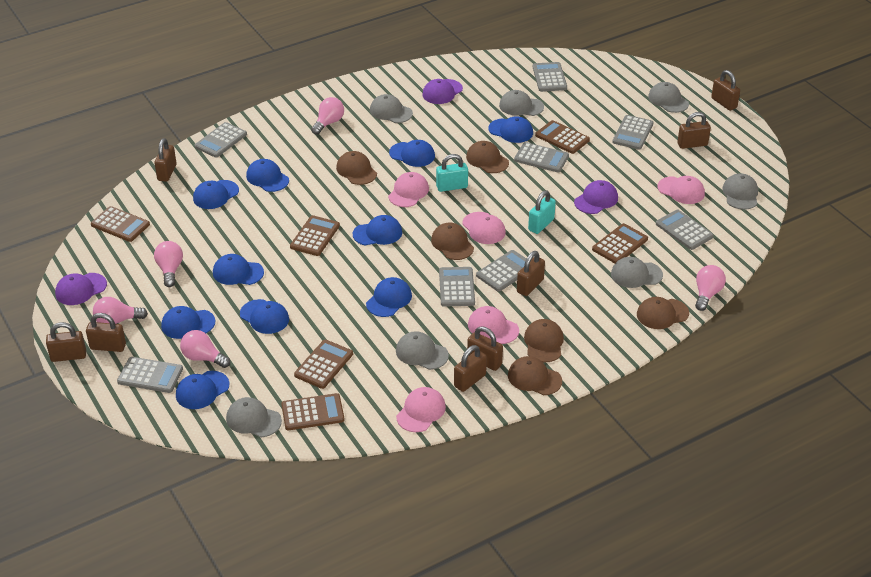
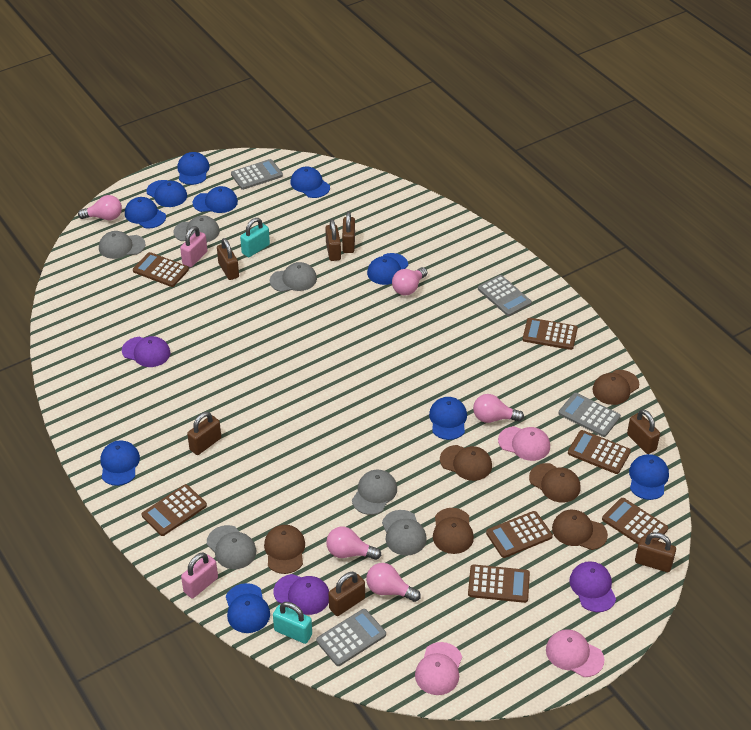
brown calculator: 6 -> 7
brown padlock: 8 -> 7
grey calculator: 8 -> 4
grey cap: 7 -> 6
pink cap: 5 -> 3
pink padlock: 0 -> 2

